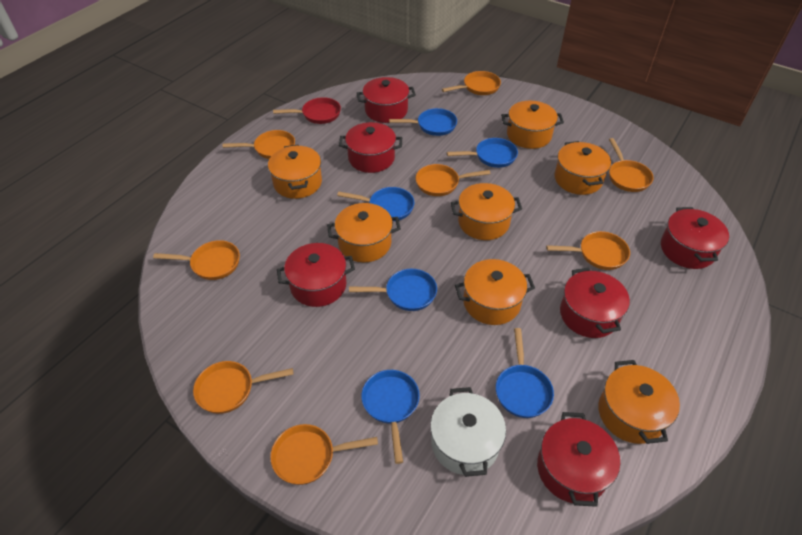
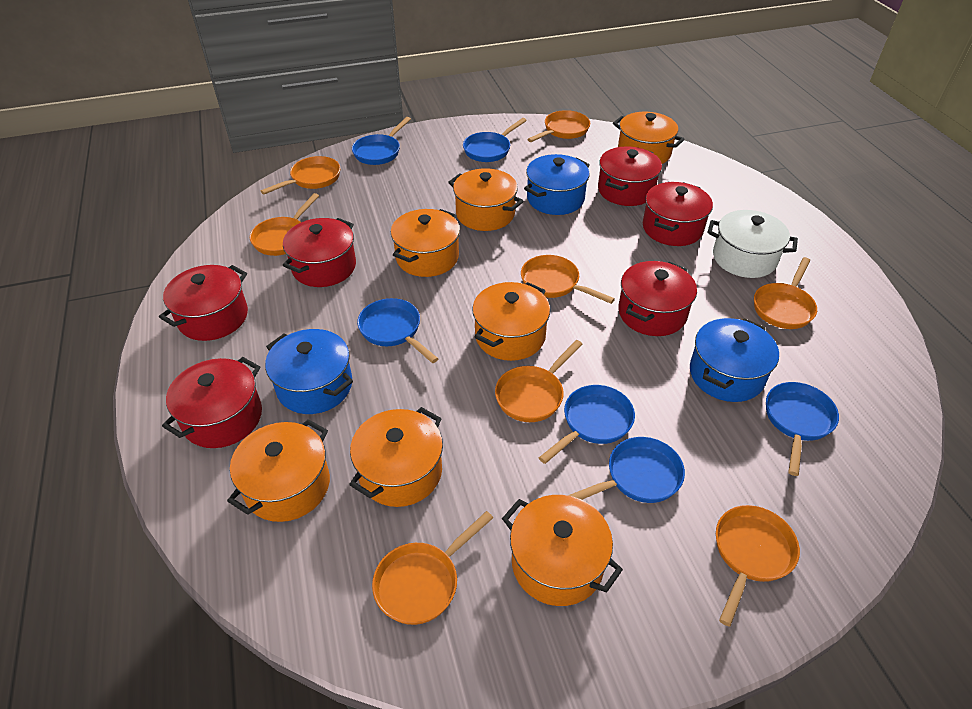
blue pot: 0 -> 3
red pan: 1 -> 0

